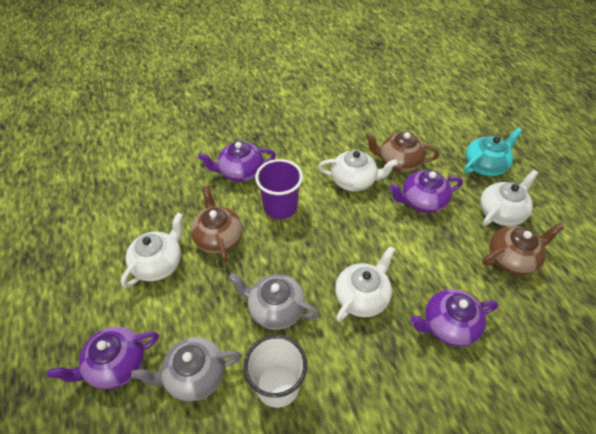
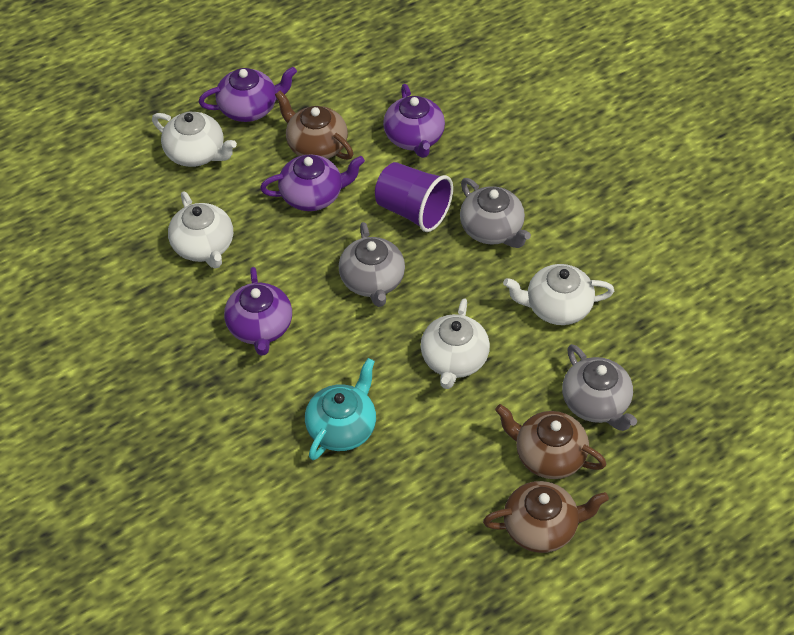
grey teapot: 2 -> 3
white cup: 1 -> 0

